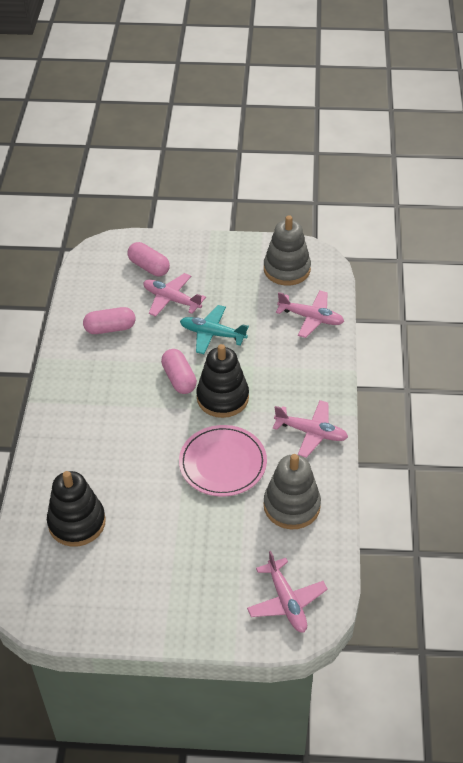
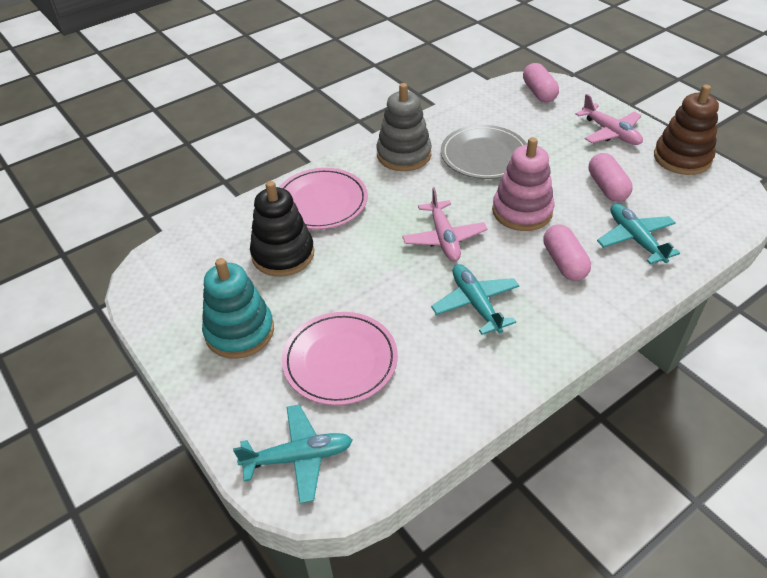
black stacking toy: 2 -> 1
brown stacking toy: 0 -> 1
grey plate: 0 -> 1
grey stacking toy: 2 -> 1
pink plane: 4 -> 2
pink plate: 1 -> 2
pink stacking toy: 0 -> 1
turquoise plane: 1 -> 3
turquoise stacking toy: 0 -> 1

